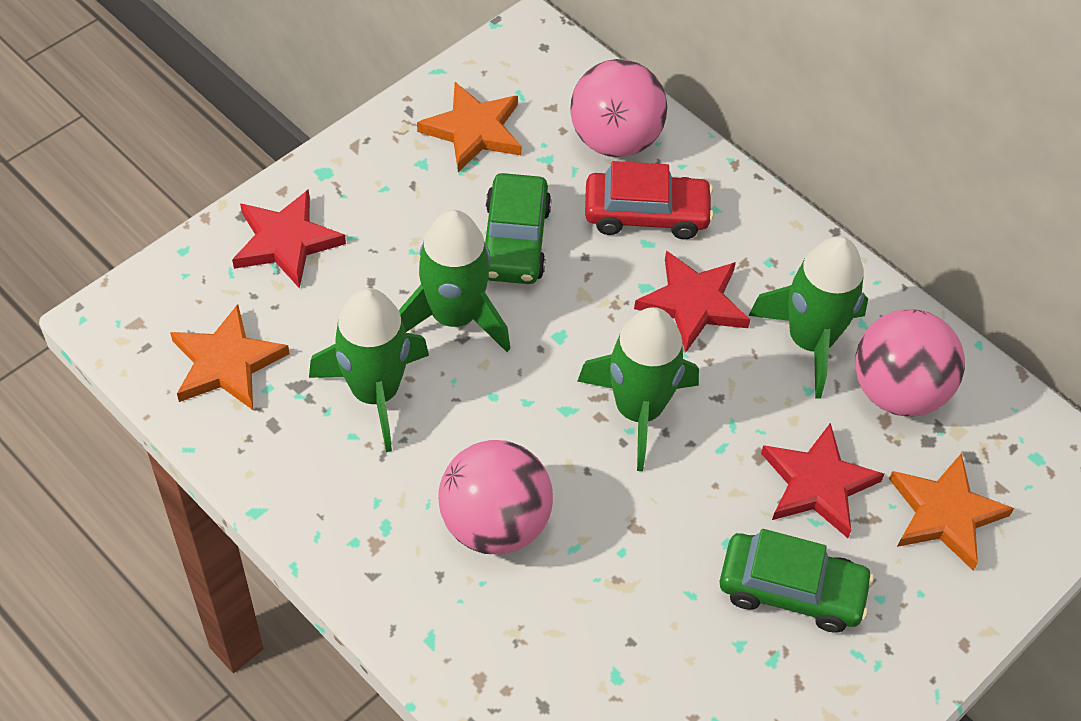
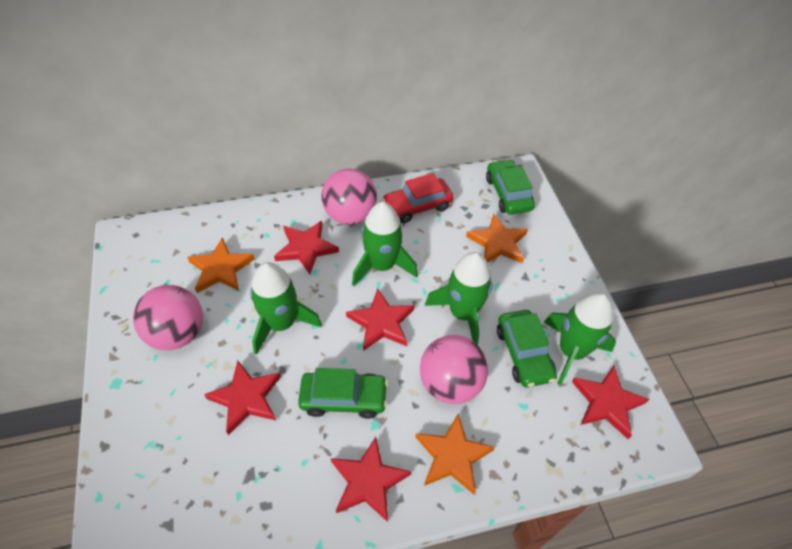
green car: 2 -> 3
red star: 3 -> 5

